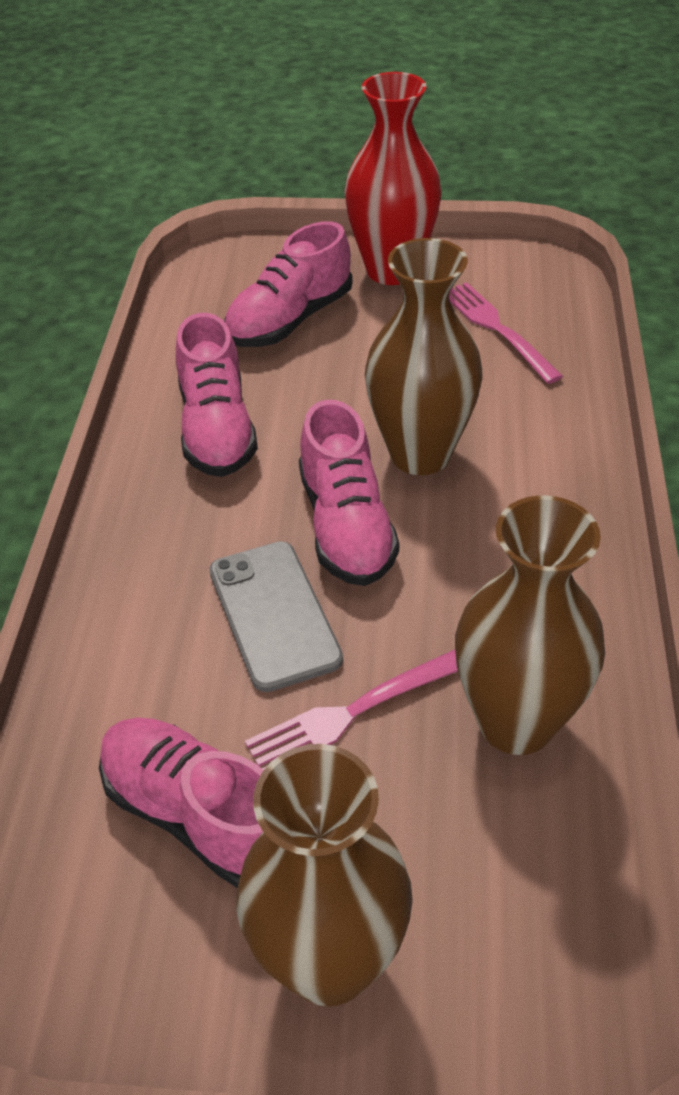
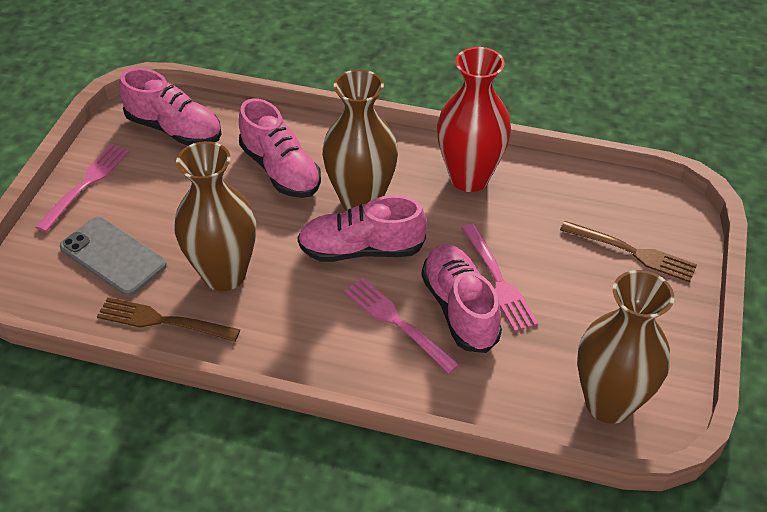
brown fork: 0 -> 2
pink fork: 2 -> 3

